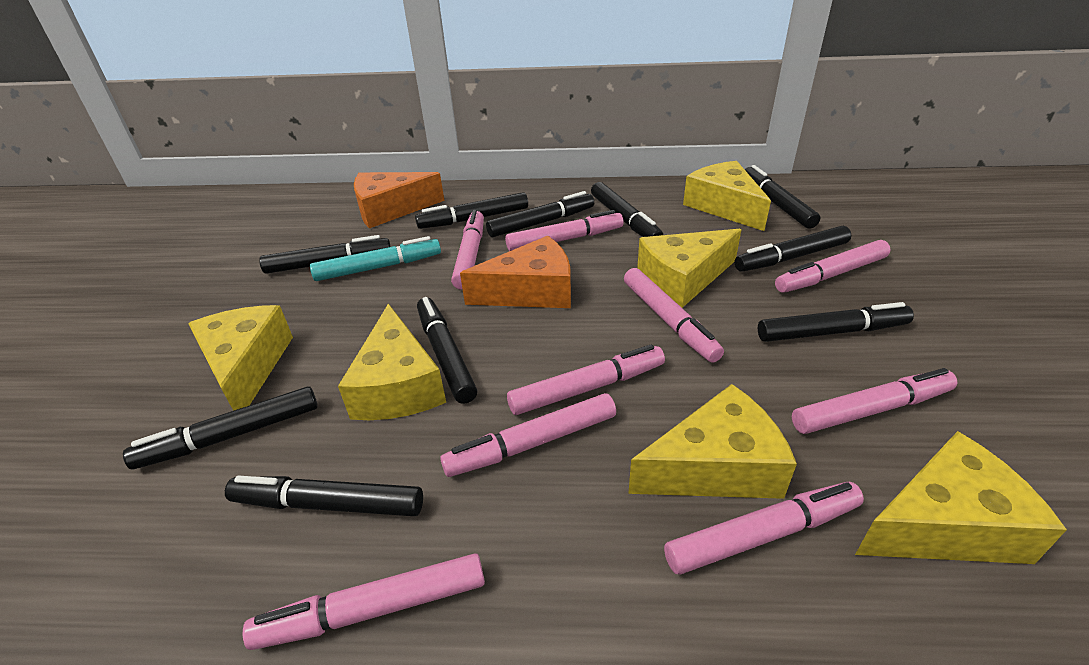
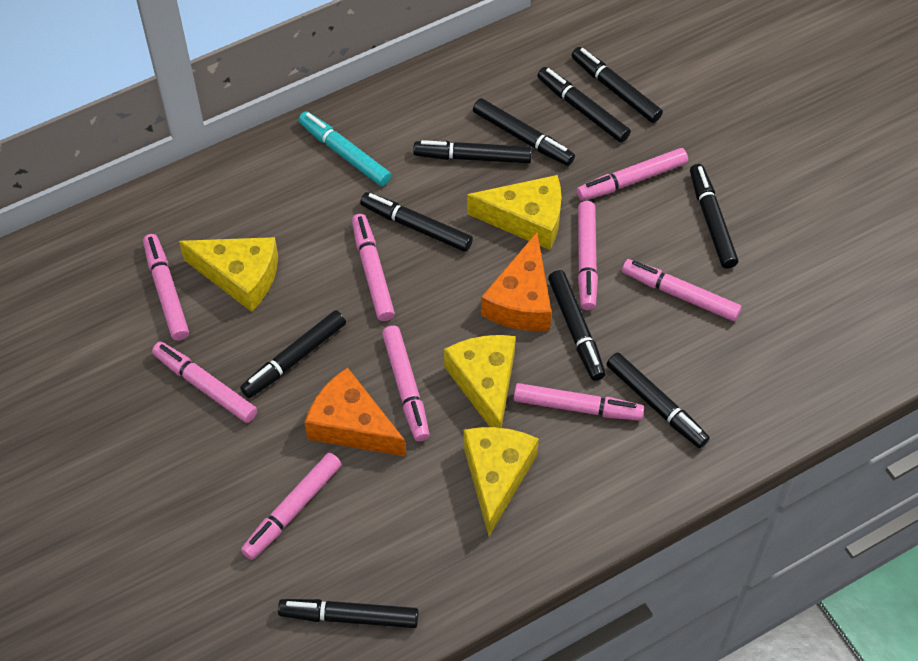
yellow cheese: 6 -> 4

